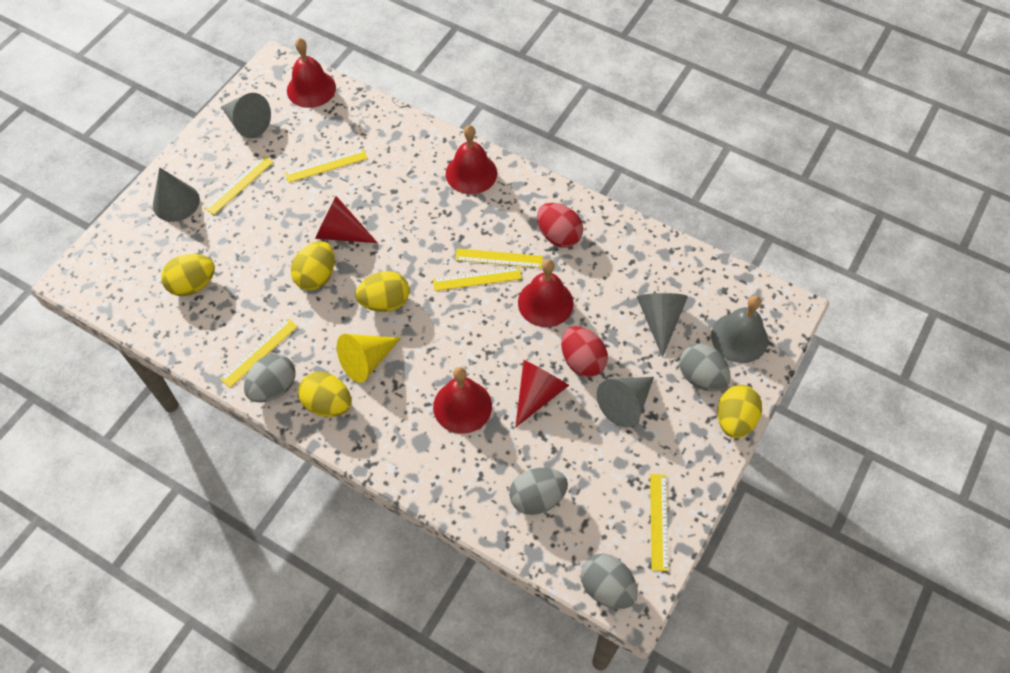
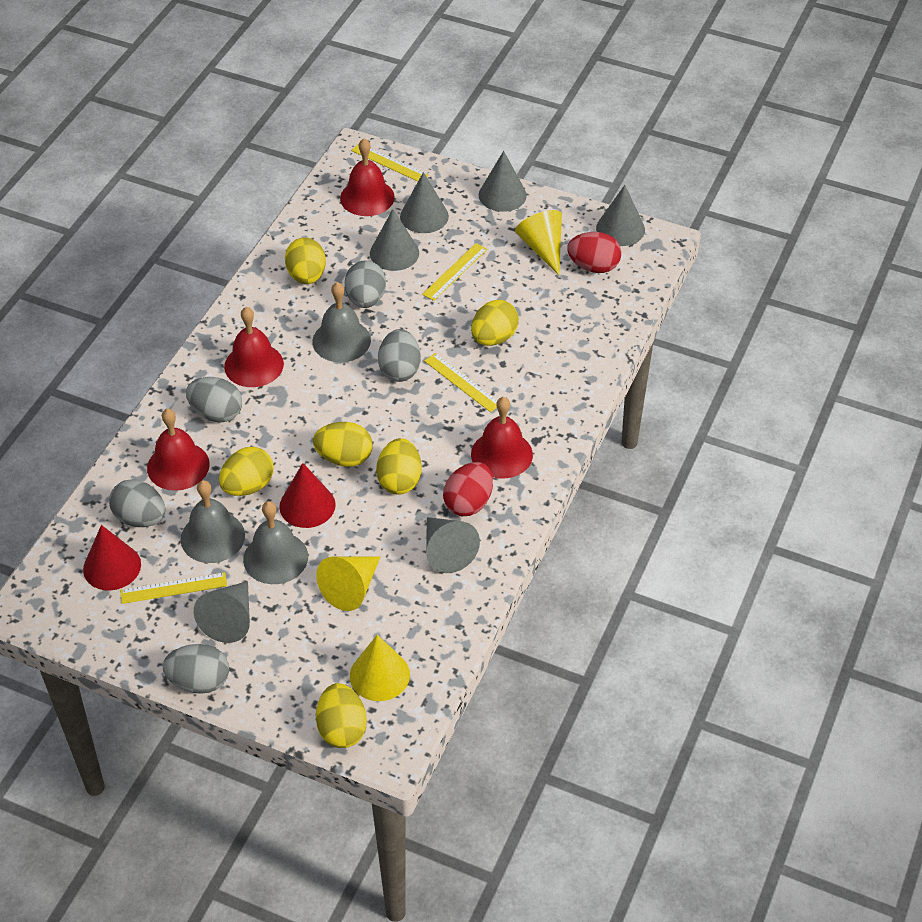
grey bell: 1 -> 3
grey cone: 4 -> 6
grey egg: 4 -> 5
yellow cone: 1 -> 3
yellow egg: 5 -> 6
yellow ruler: 6 -> 4

